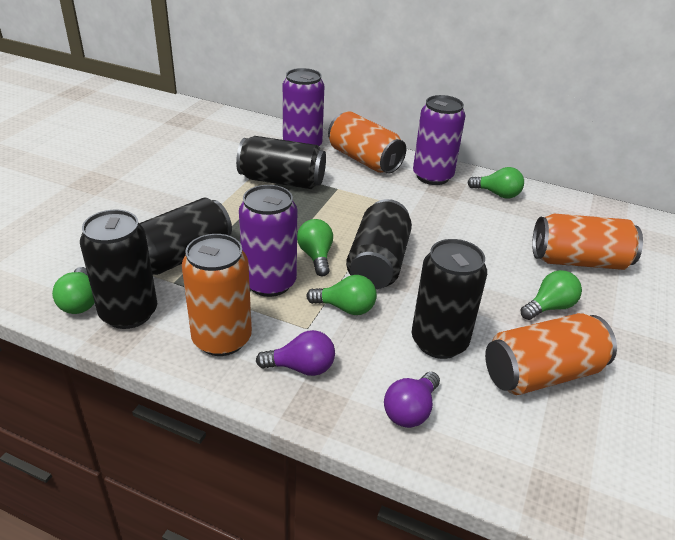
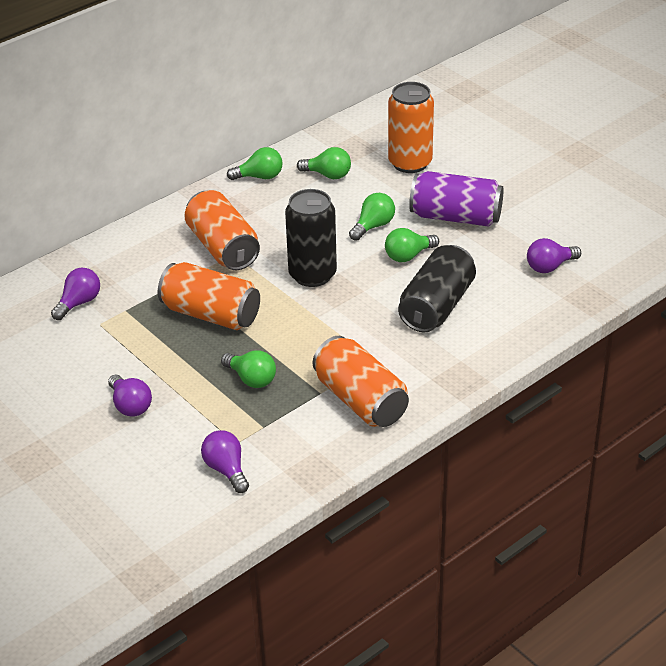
black can: 5 -> 2
purple can: 3 -> 1
purple light bulb: 2 -> 4

